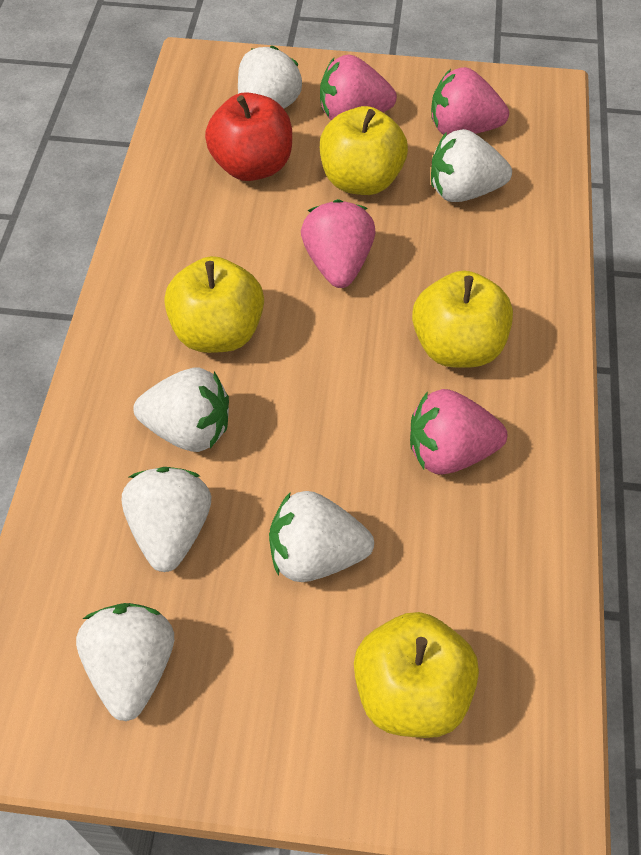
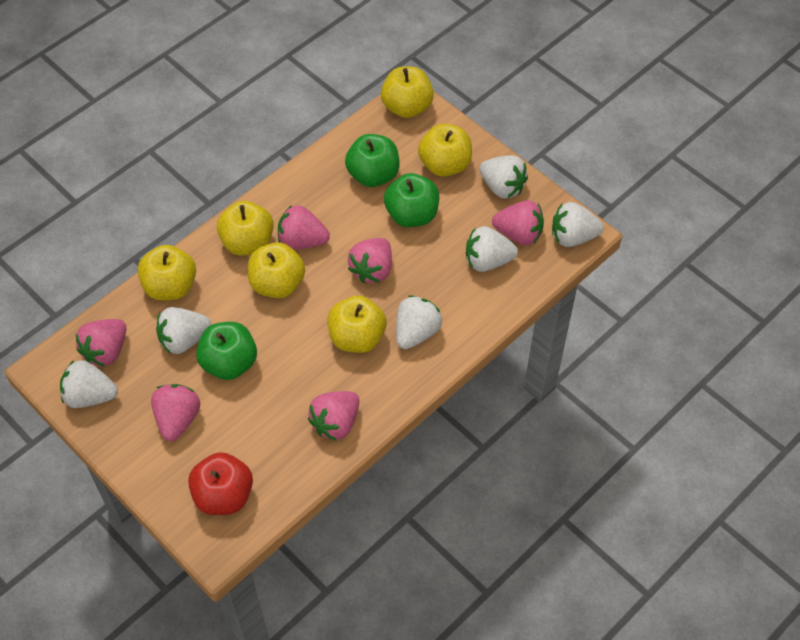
green apple: 0 -> 3
pink strawberry: 4 -> 6
yellow apple: 4 -> 6

